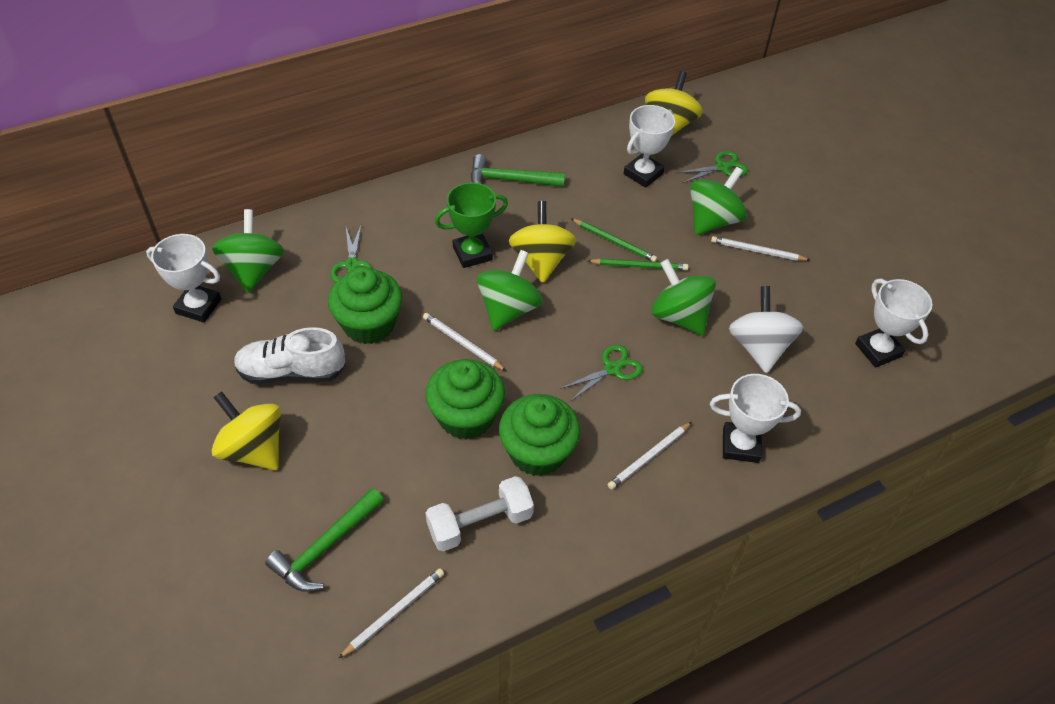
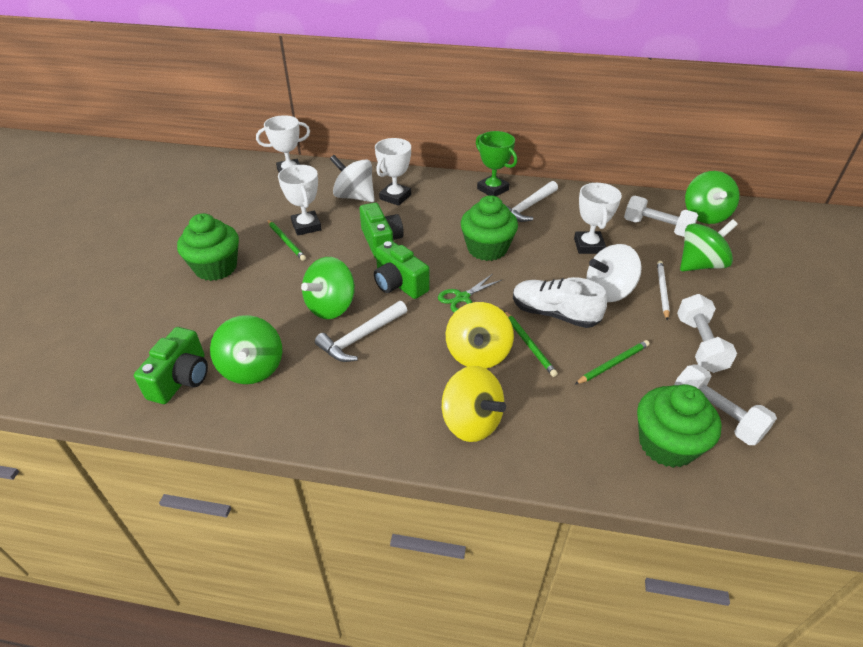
green camera: 0 -> 3
green hammer: 2 -> 0
green pencil: 2 -> 3
green scissors: 3 -> 1
white dumbbell: 1 -> 3
white hammer: 0 -> 2
white pencil: 4 -> 1
white spinning top: 1 -> 2
yellow spinning top: 3 -> 2

